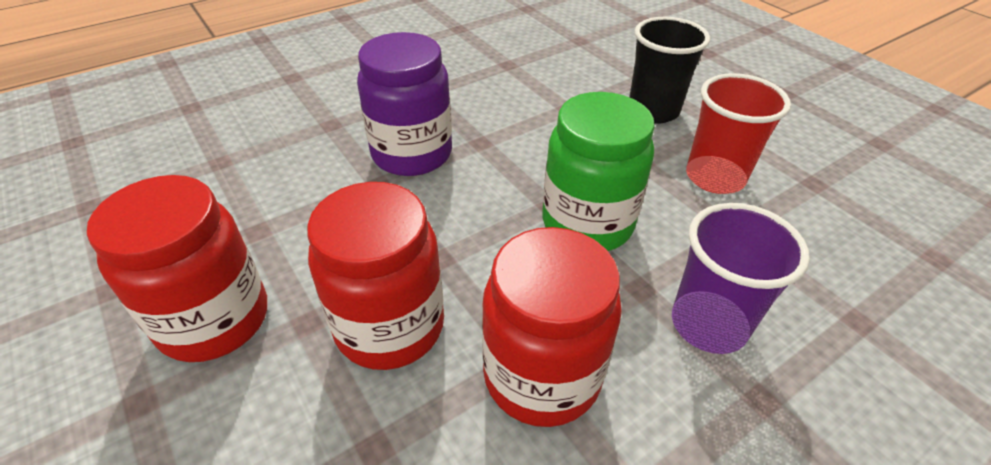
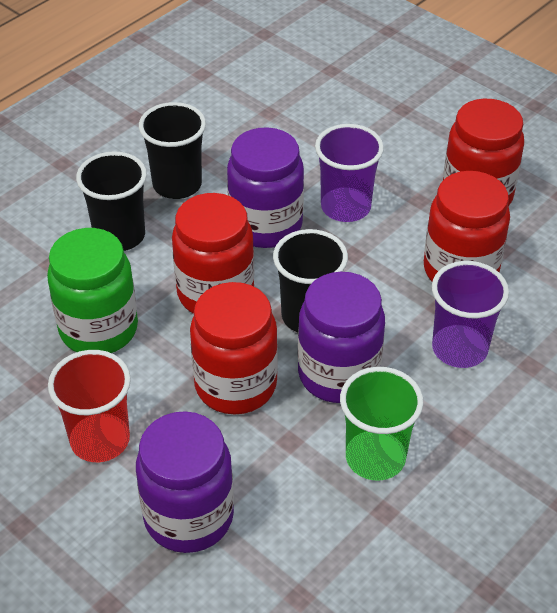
black cup: 1 -> 3
green cup: 0 -> 1
purple cup: 1 -> 2
purple jar: 1 -> 3
red jar: 3 -> 4

